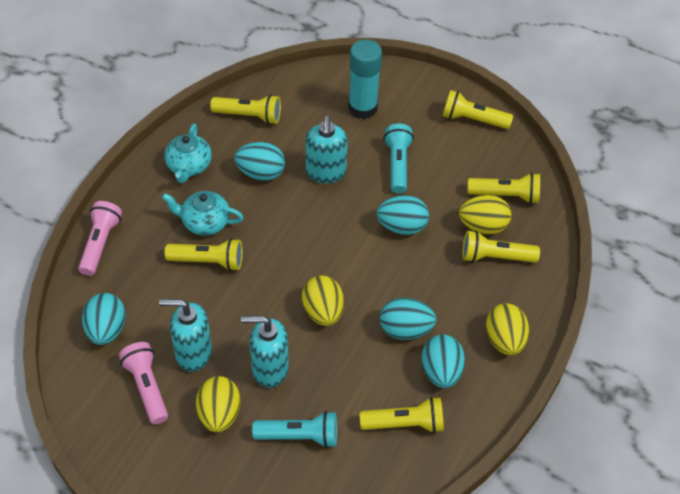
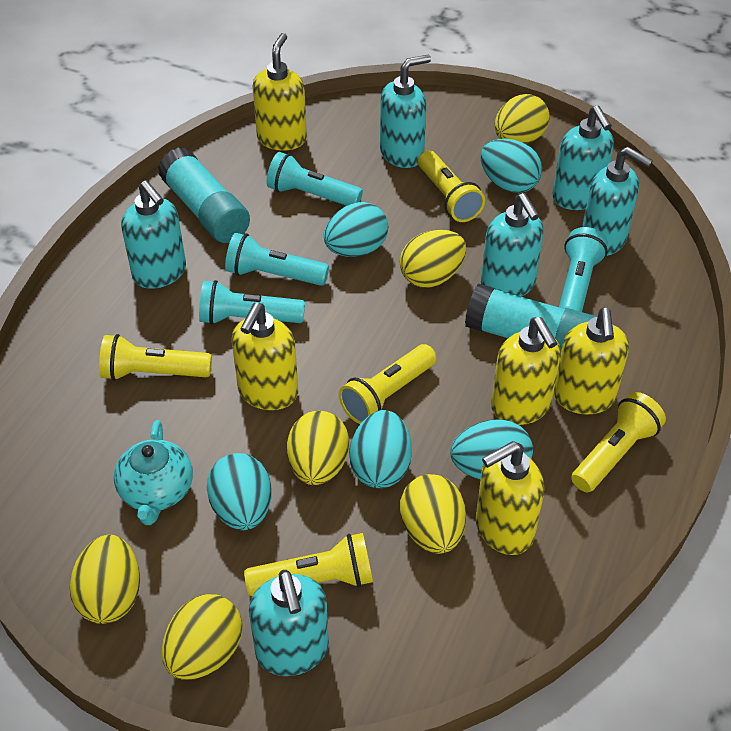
pink flashlight: 2 -> 0
turquoise flashlight: 2 -> 4
turquoise glue stick: 1 -> 2
turquoise soap dispenser: 3 -> 6
turquoise teapot: 2 -> 1
yellow egg: 4 -> 6
yellow flashlight: 6 -> 5
yellow soap dispenser: 0 -> 5

